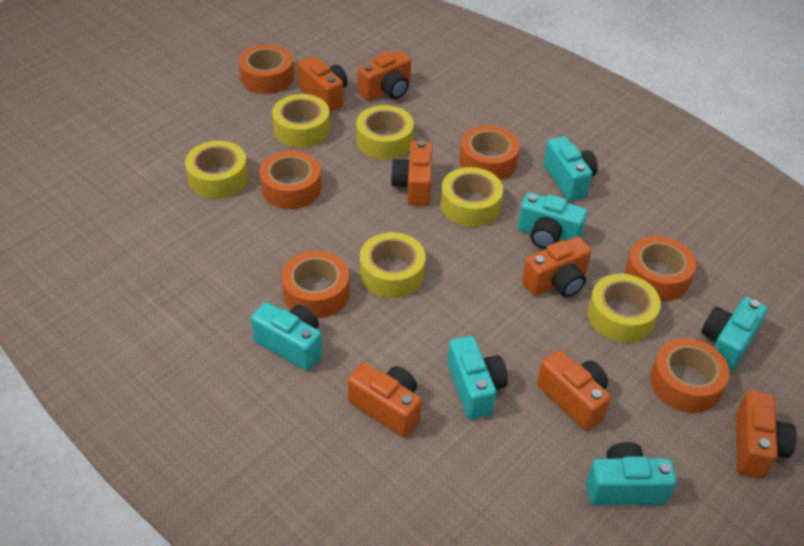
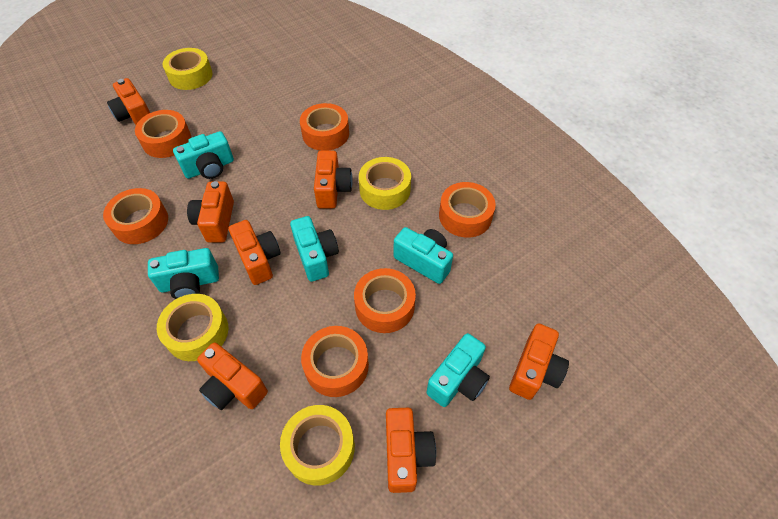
turquoise camera: 6 -> 5
yellow tape: 6 -> 4

